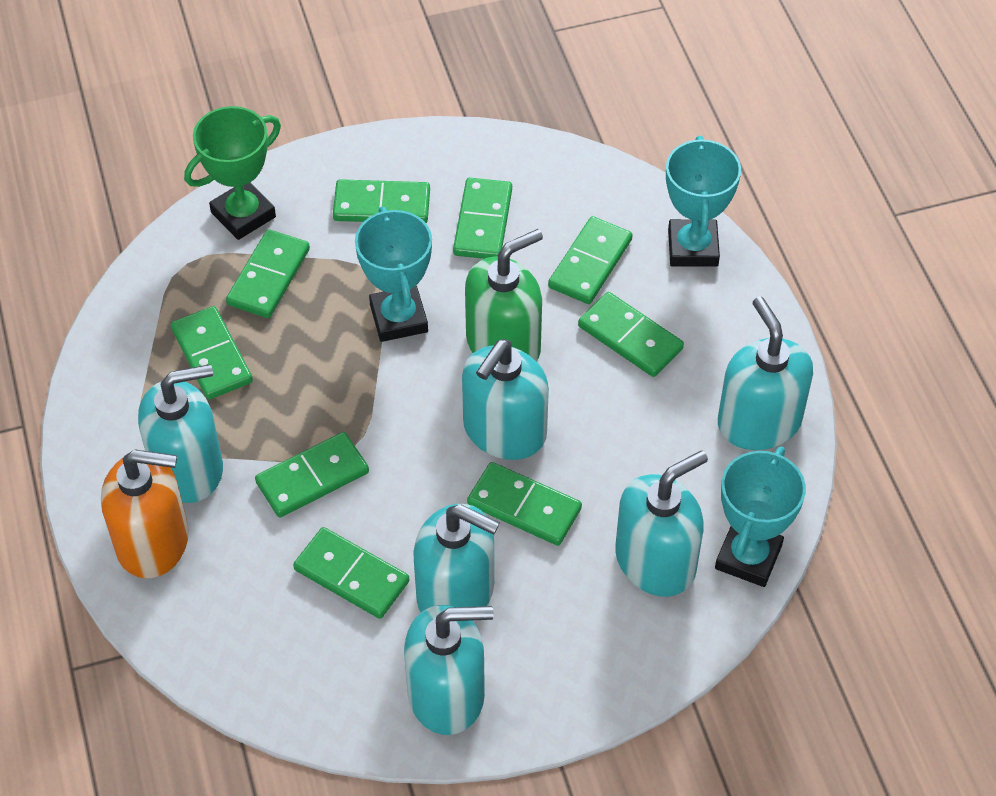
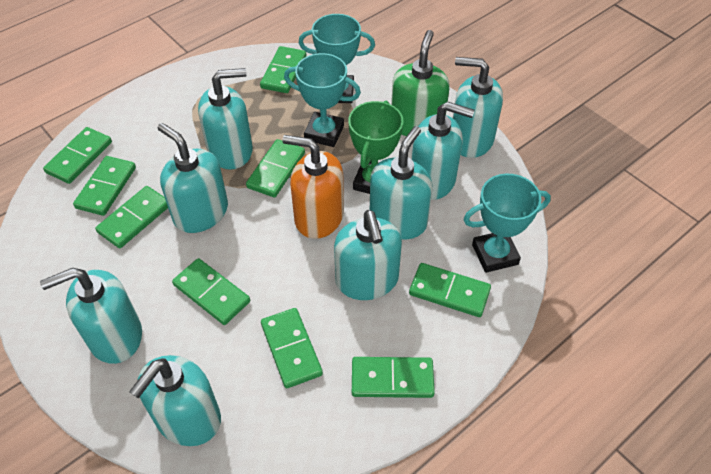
turquoise soap dispenser: 6 -> 8

